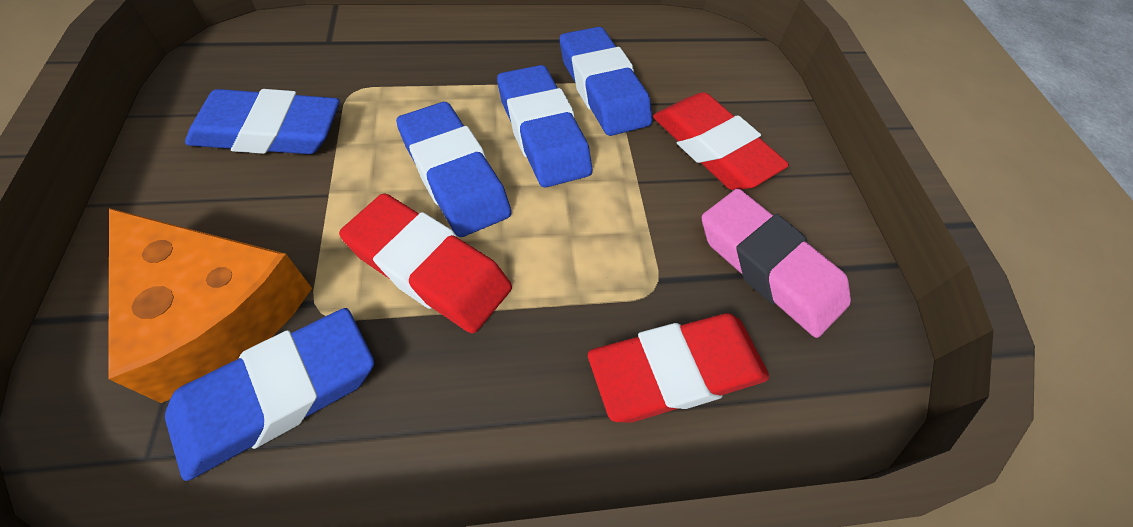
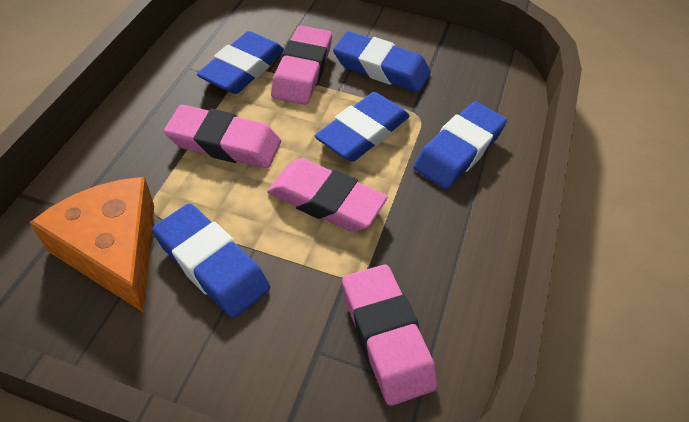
pink eraser: 1 -> 4
red eraser: 3 -> 0

